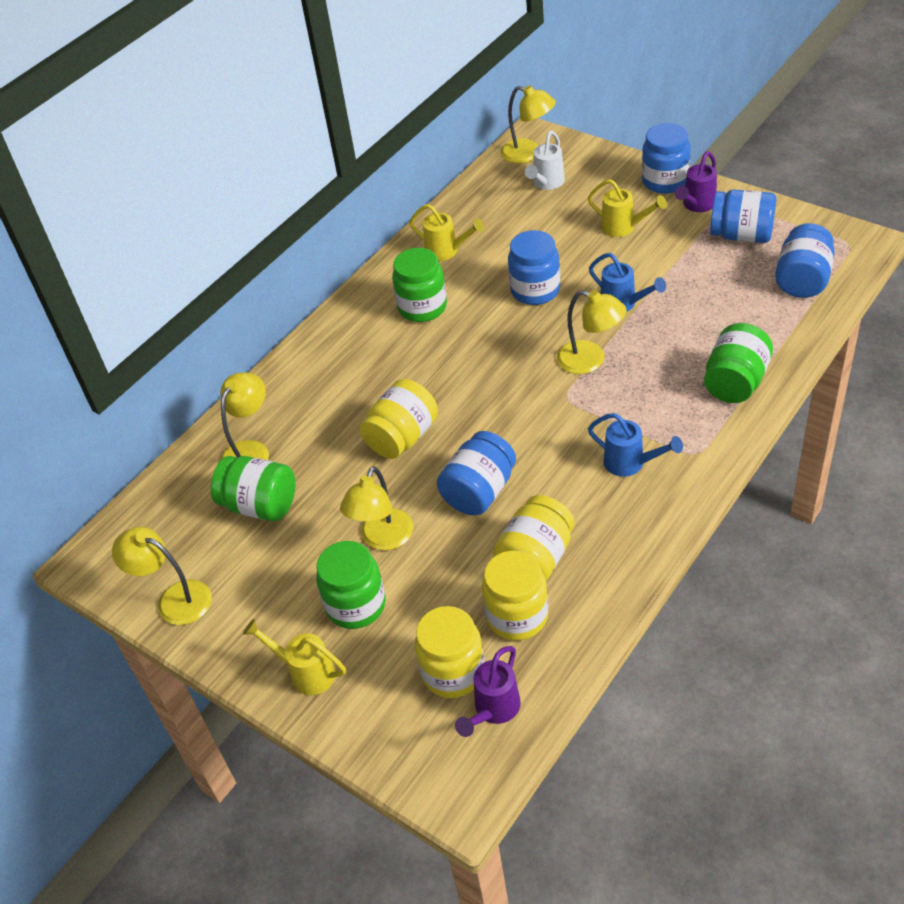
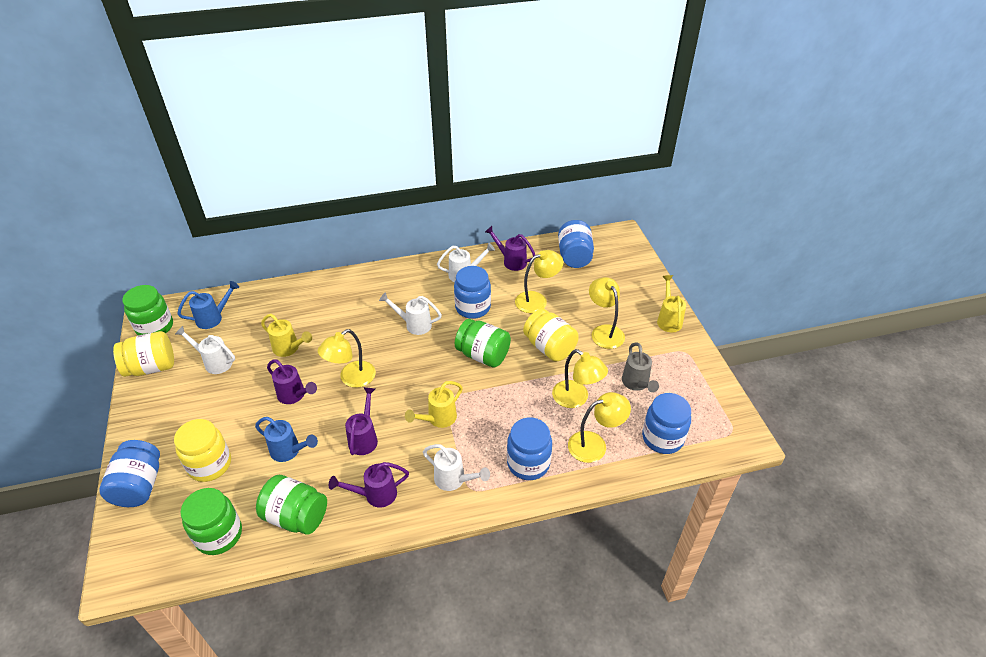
grey watering can: 0 -> 1
purple watering can: 2 -> 4
white watering can: 1 -> 4
yellow jar: 4 -> 3

